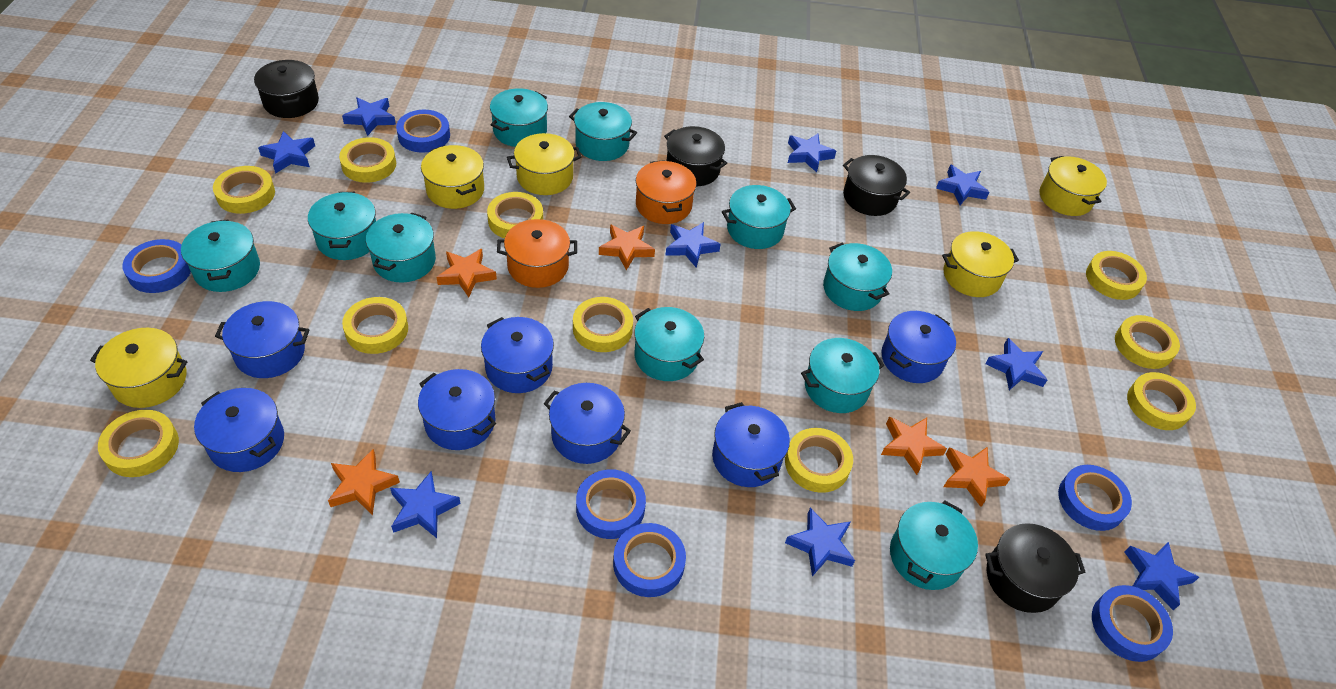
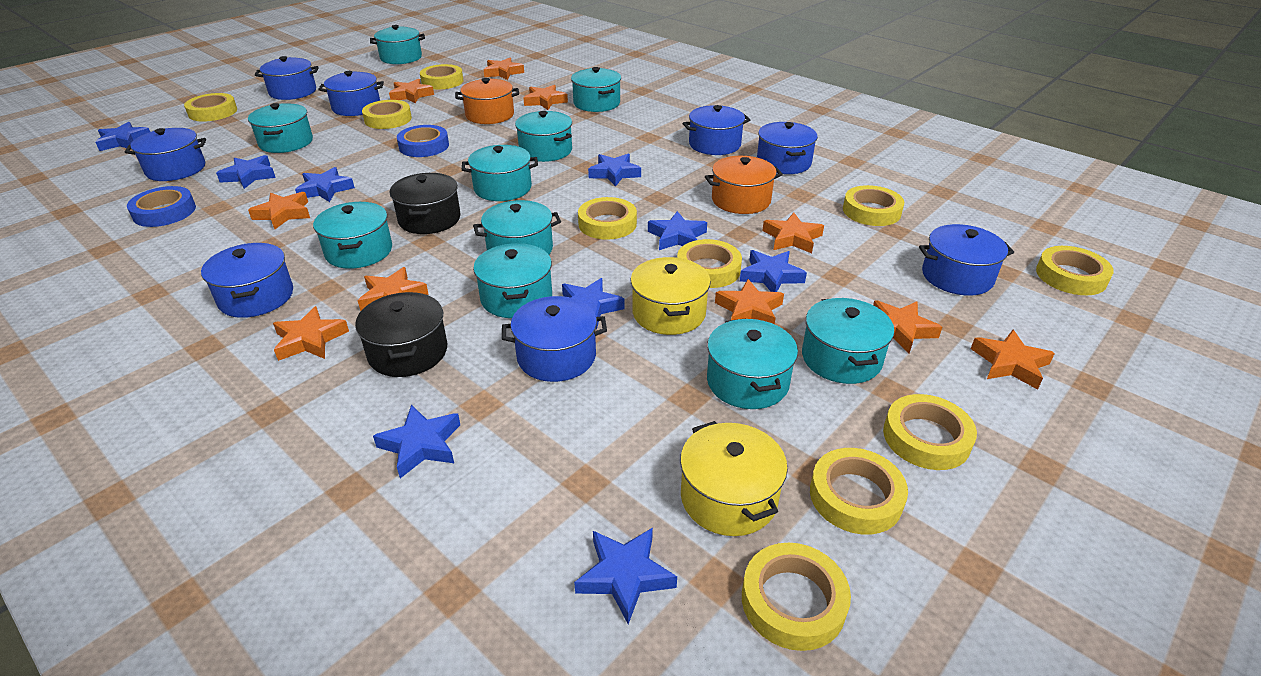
black pot: 4 -> 2
blue pot: 7 -> 8
blue tape: 6 -> 2
orange star: 5 -> 10
yellow pot: 5 -> 2

